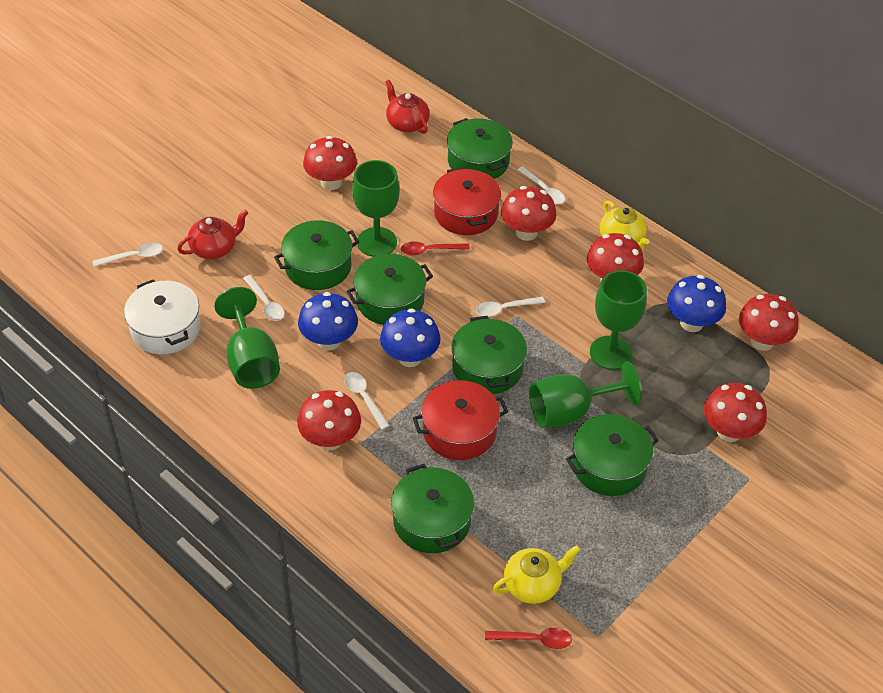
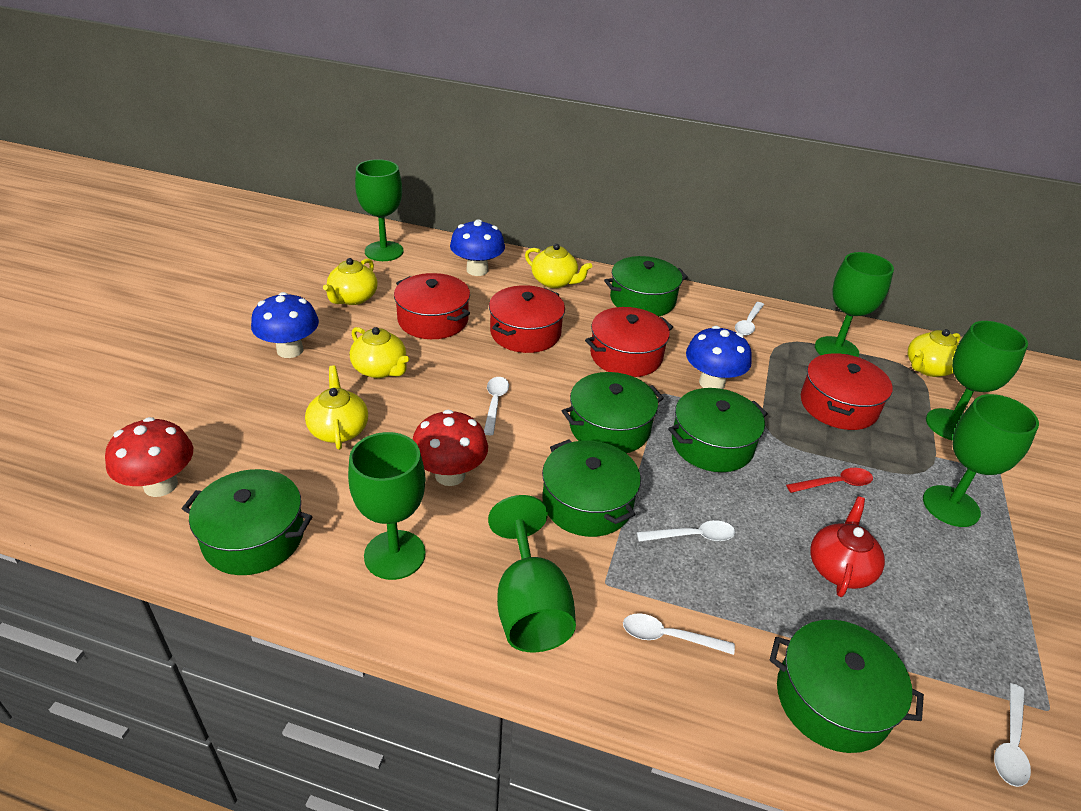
green goblet: 4 -> 6
red mushroom: 6 -> 2
red pot: 2 -> 4
red spoon: 2 -> 1
red teapot: 2 -> 1
white pot: 1 -> 0
yellow teapot: 2 -> 5

